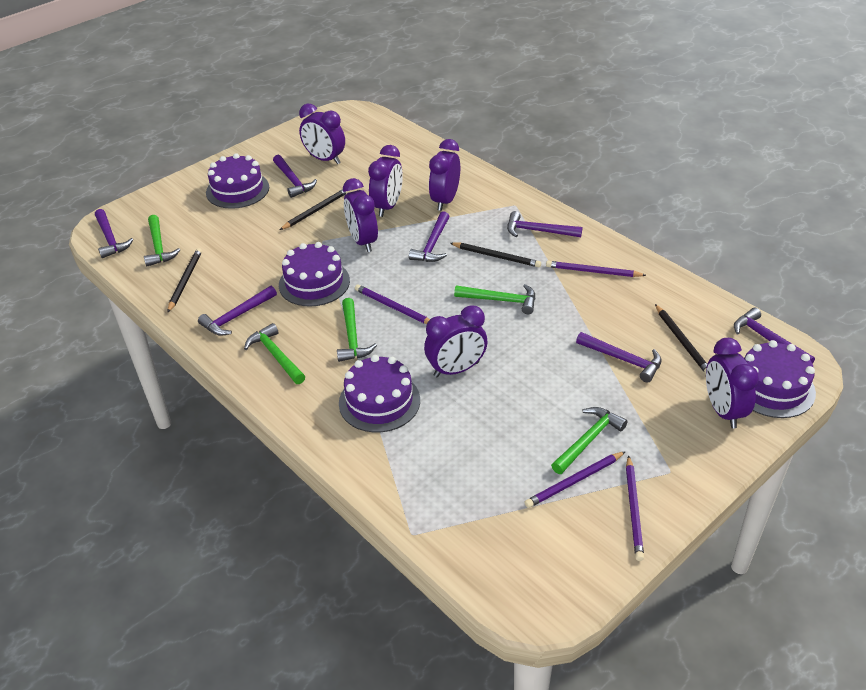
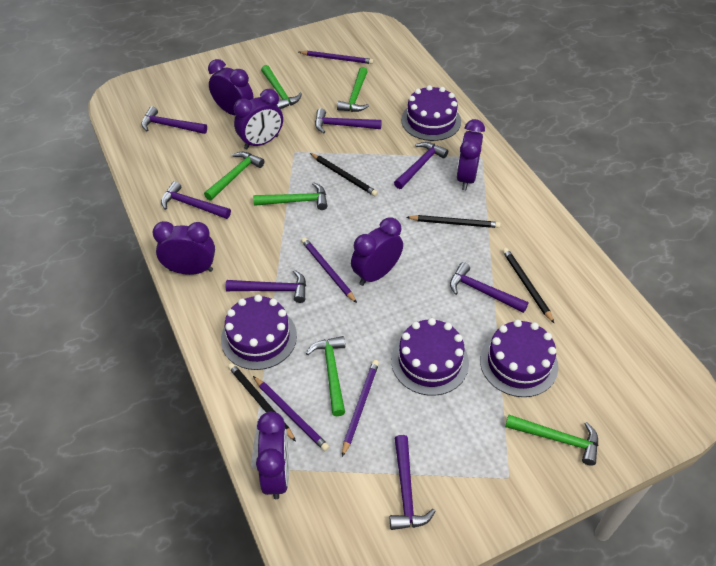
green hammer: 5 -> 6

